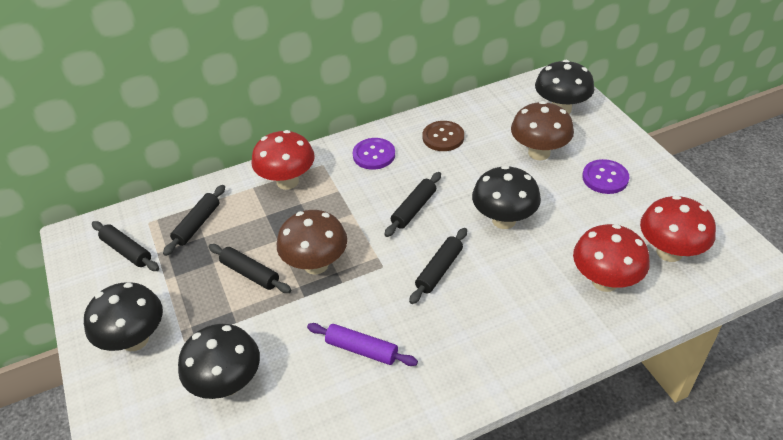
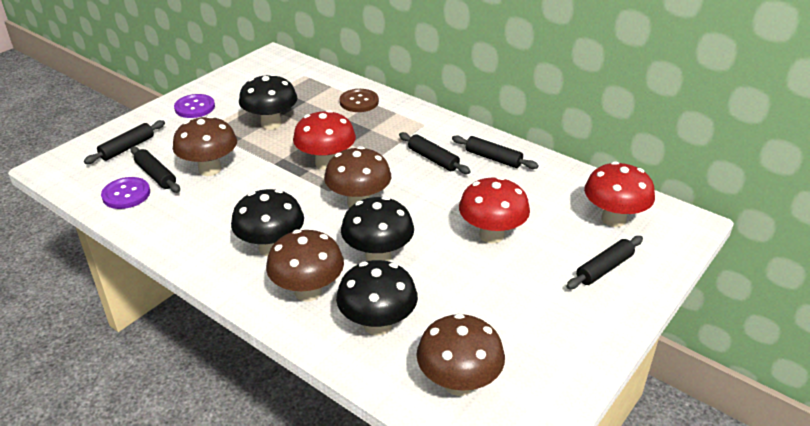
brown mushroom: 2 -> 4
purple rolling pin: 1 -> 0

